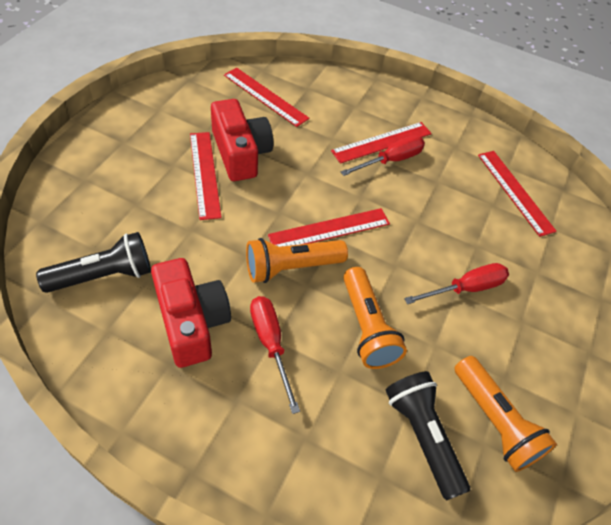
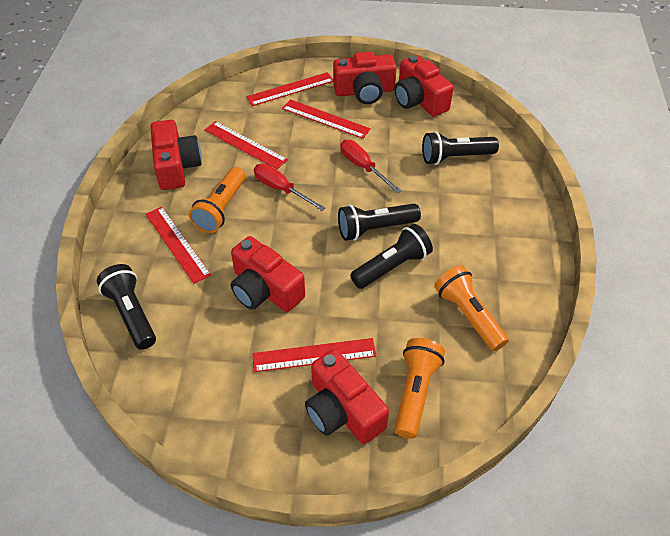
black flashlight: 2 -> 4
red camera: 2 -> 5
red screwdriver: 3 -> 2

